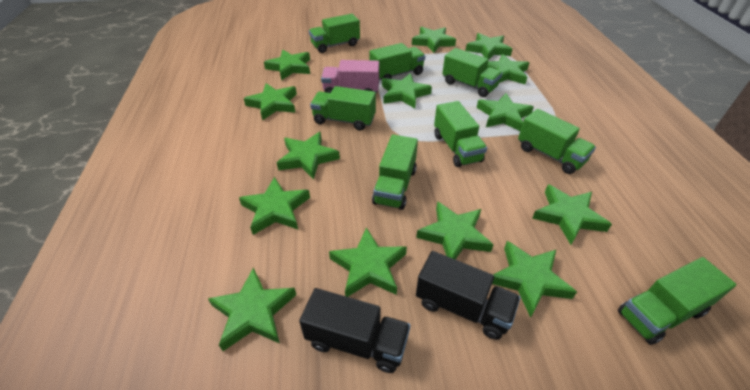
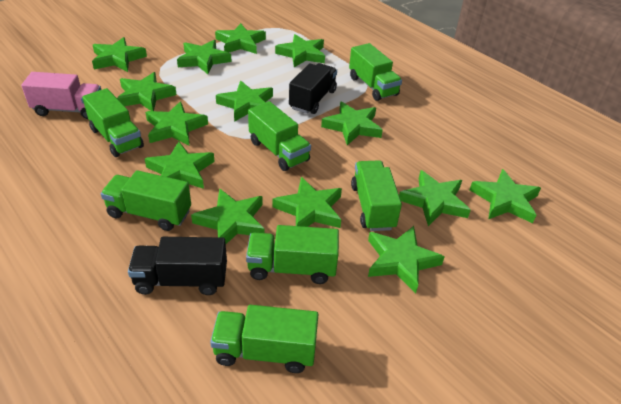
green truck: 8 -> 7

